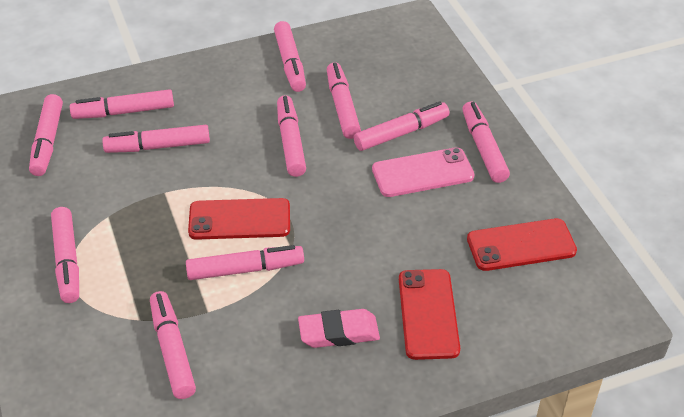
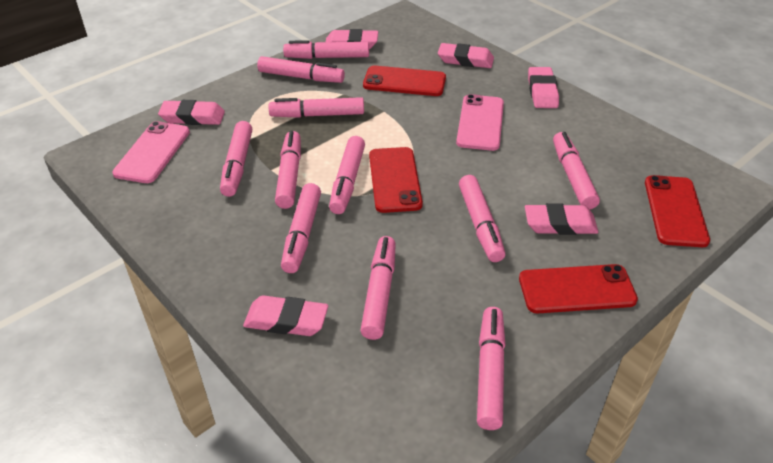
pink eraser: 1 -> 6
pink phone: 1 -> 2
red phone: 3 -> 4

